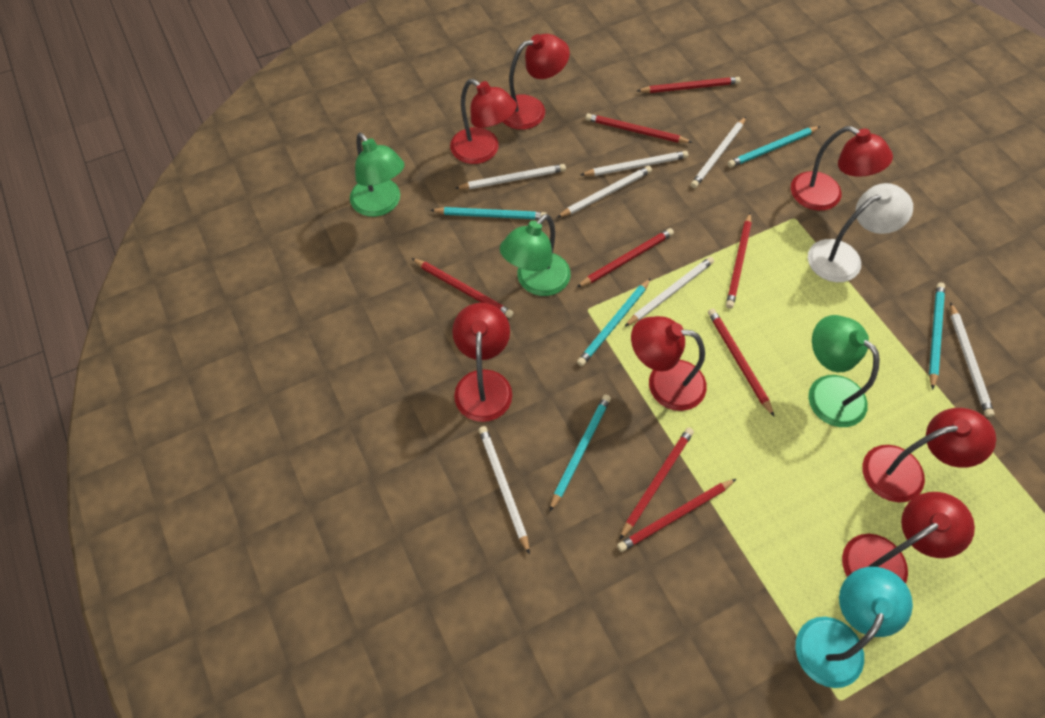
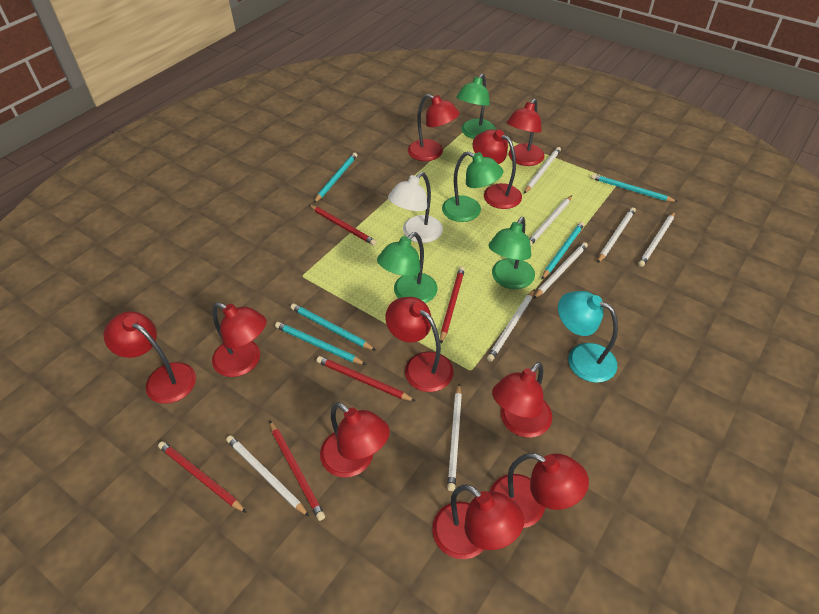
green lamp: 3 -> 4
red lamp: 7 -> 10
red pencil: 8 -> 5
white pencil: 7 -> 8

